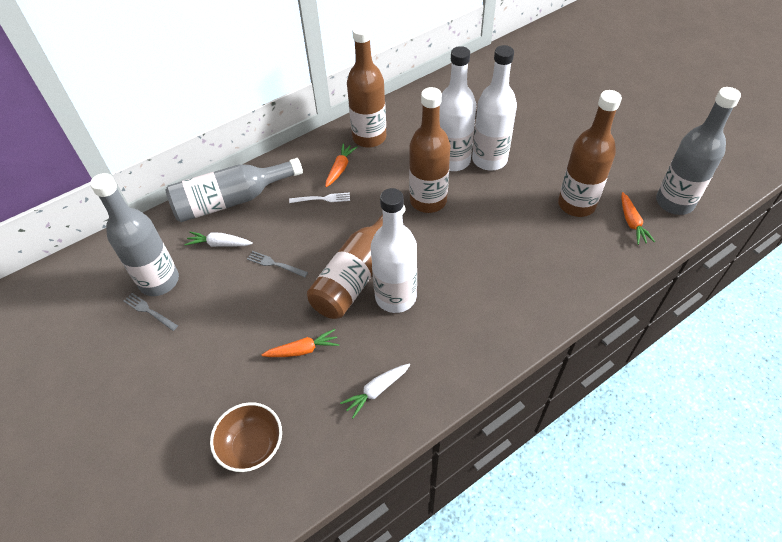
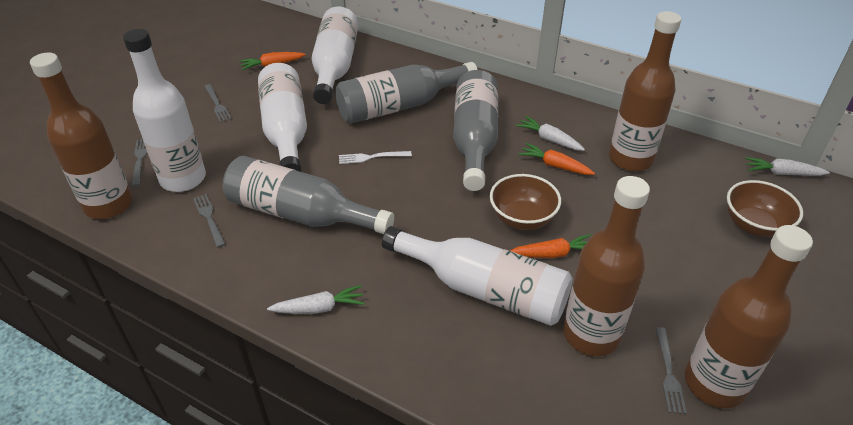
brown bowl: 1 -> 2
grey fork: 2 -> 4
white bottle: 3 -> 4
white carrot: 2 -> 3

